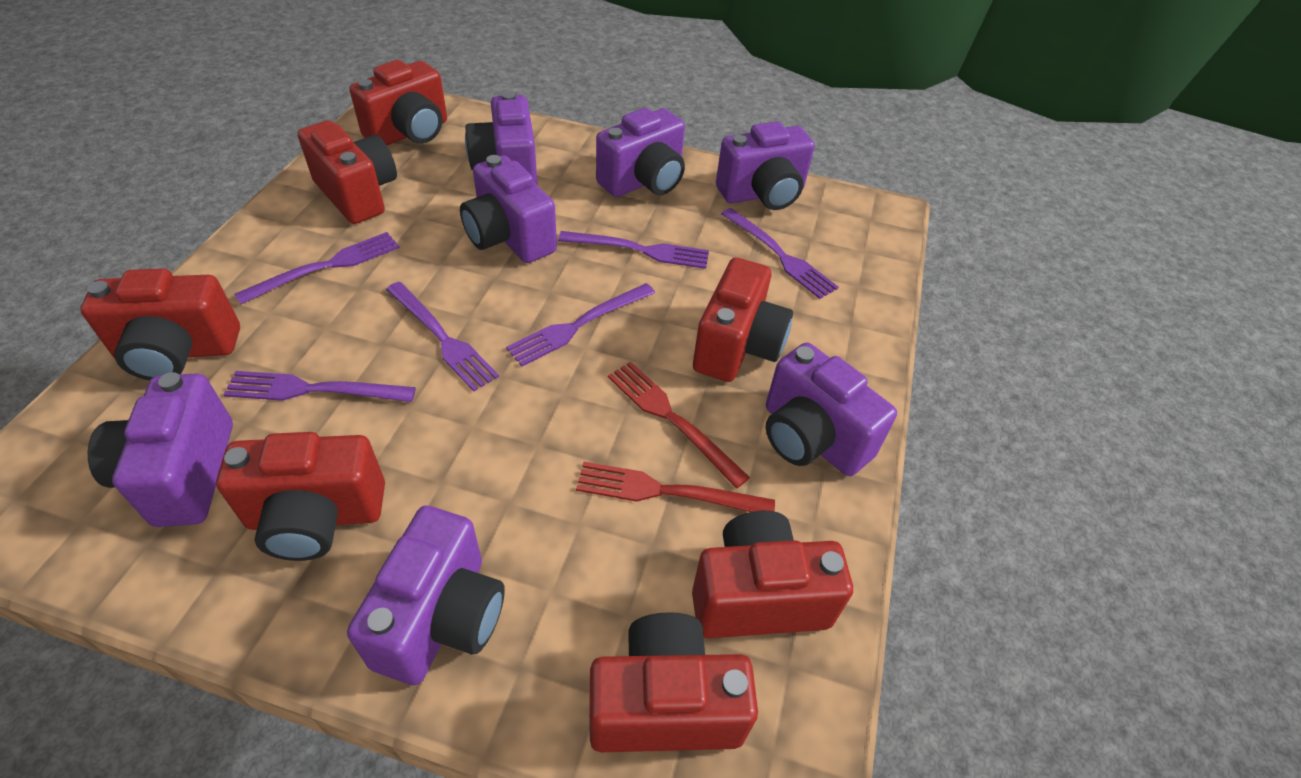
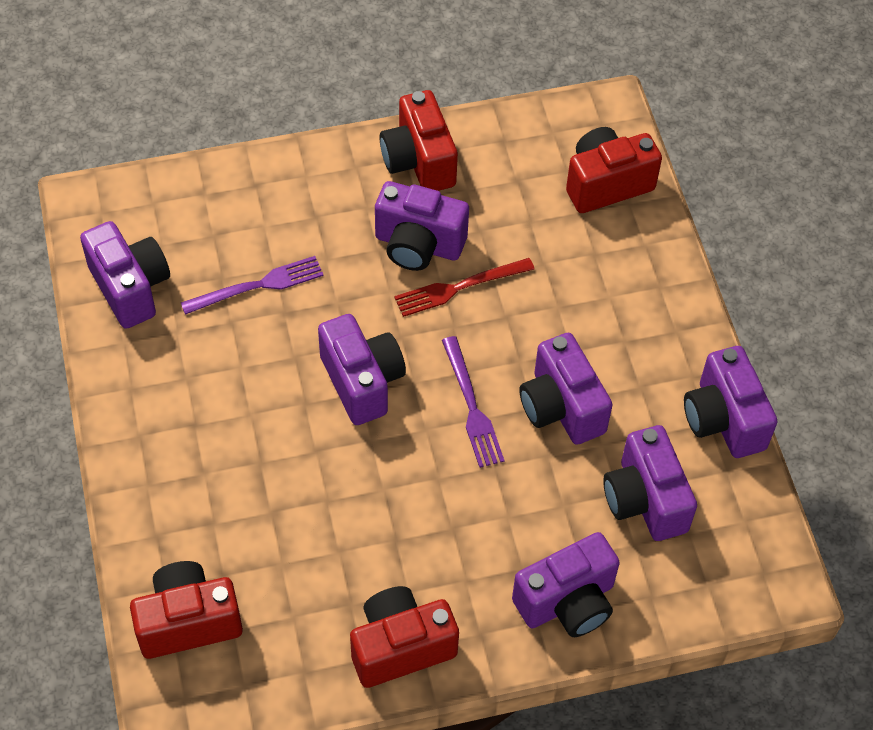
purple fork: 6 -> 2
red camera: 7 -> 4
red fork: 2 -> 1

